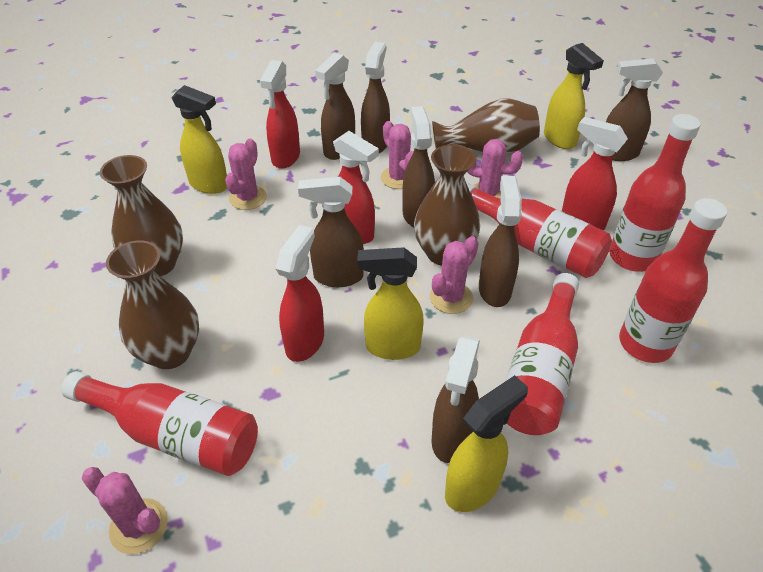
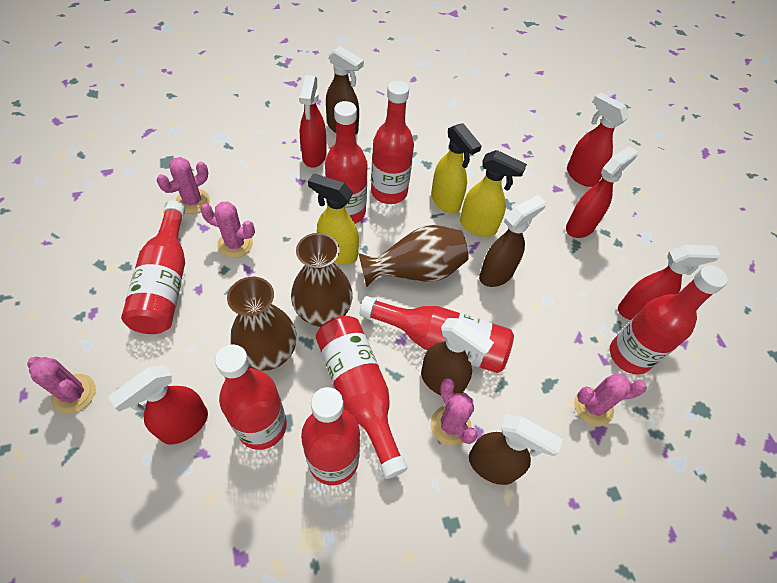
brown spray bottle: 7 -> 4
brown vase: 4 -> 3
red bottle: 5 -> 8
red spray bottle: 4 -> 5
yellow spray bottle: 4 -> 3

